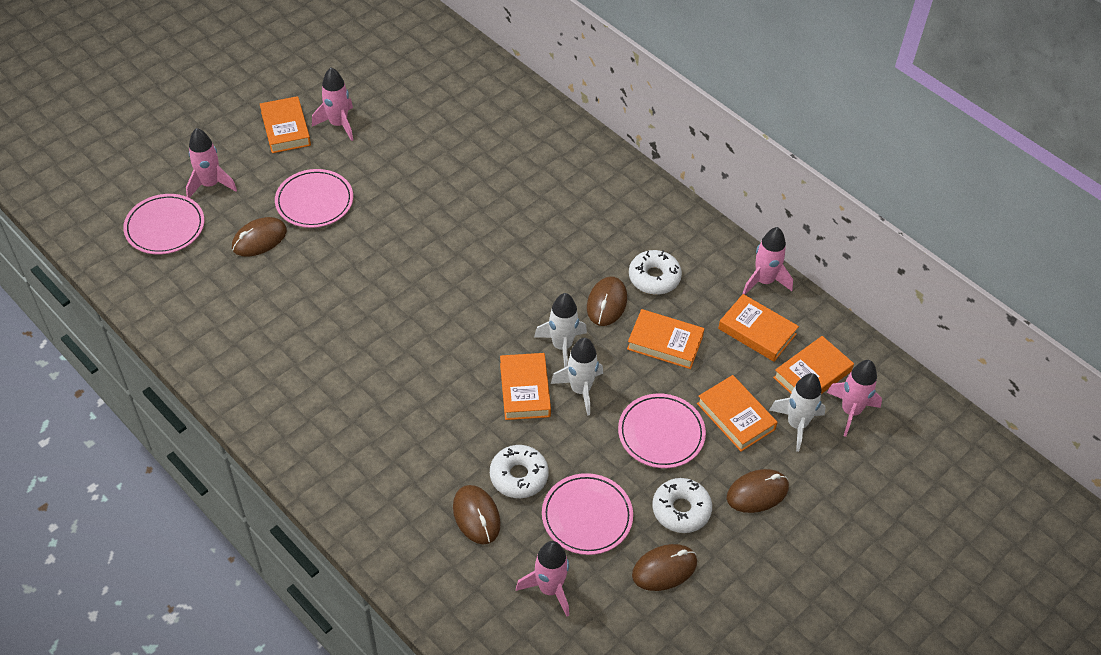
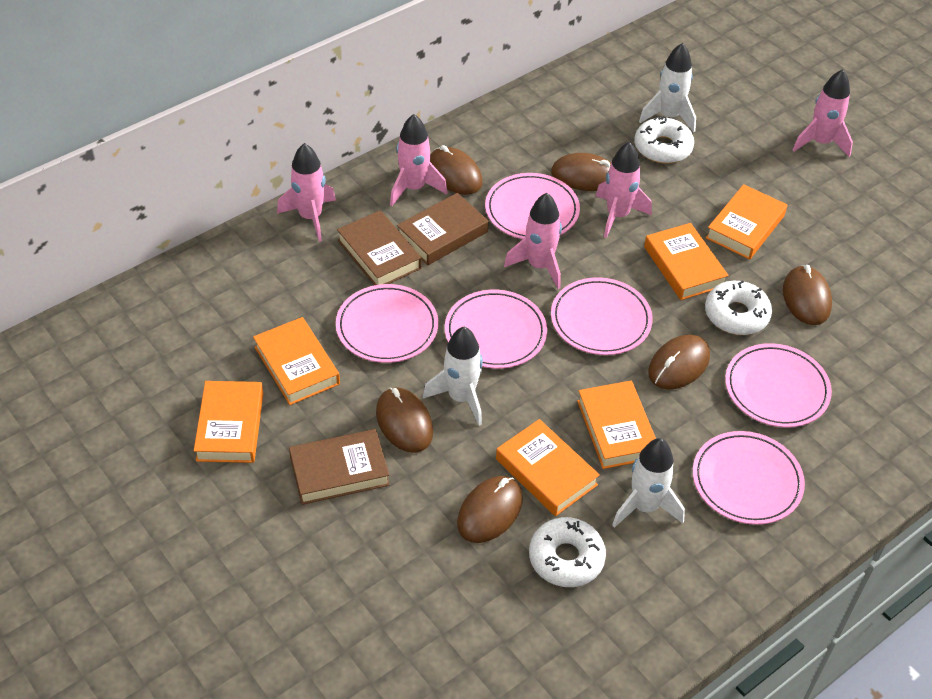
brown book: 0 -> 3
brown mouse: 5 -> 6
pink plate: 4 -> 6

